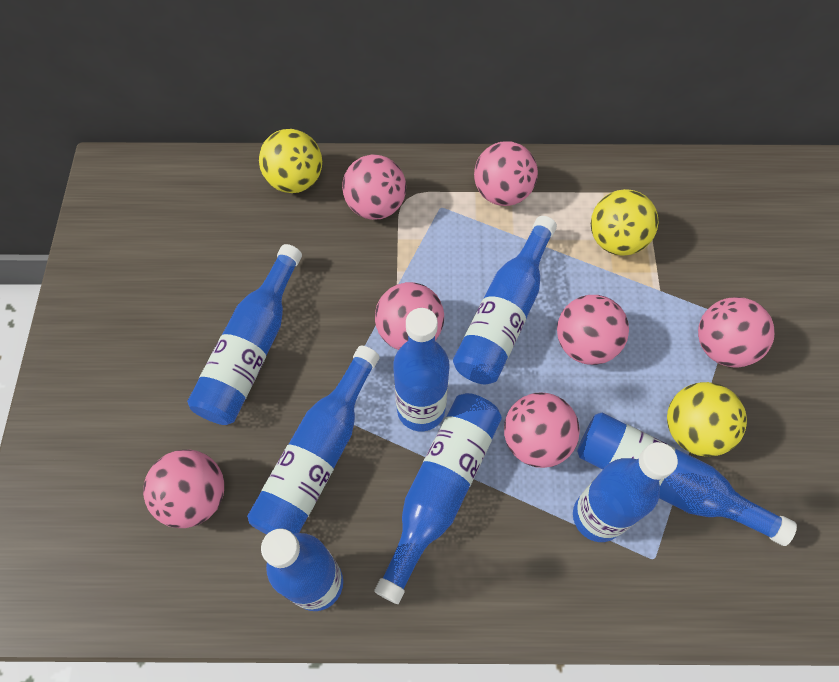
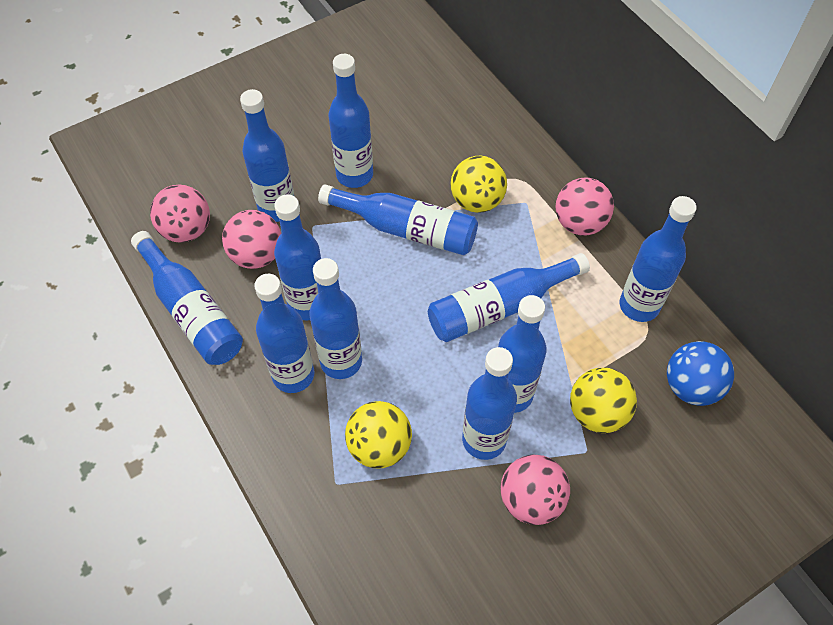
blue ball: 0 -> 1
blue bottle: 8 -> 11
pink ball: 7 -> 4

